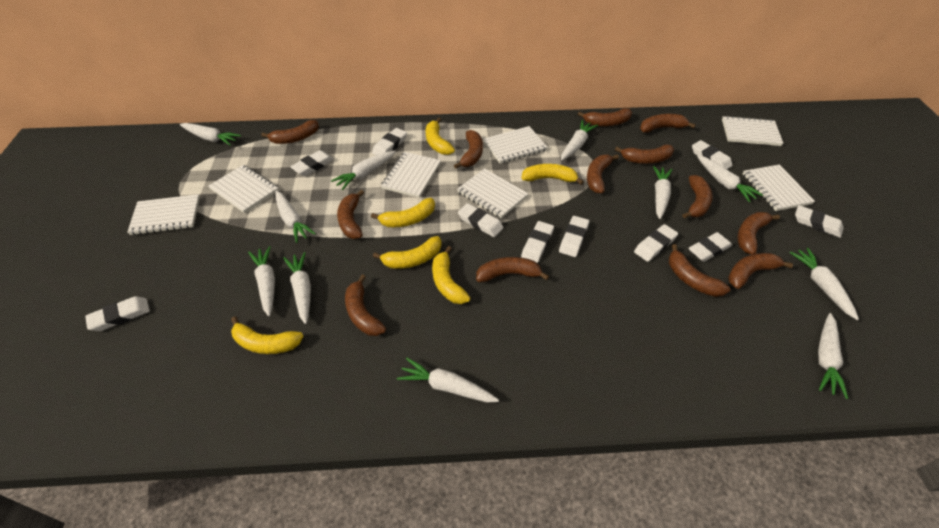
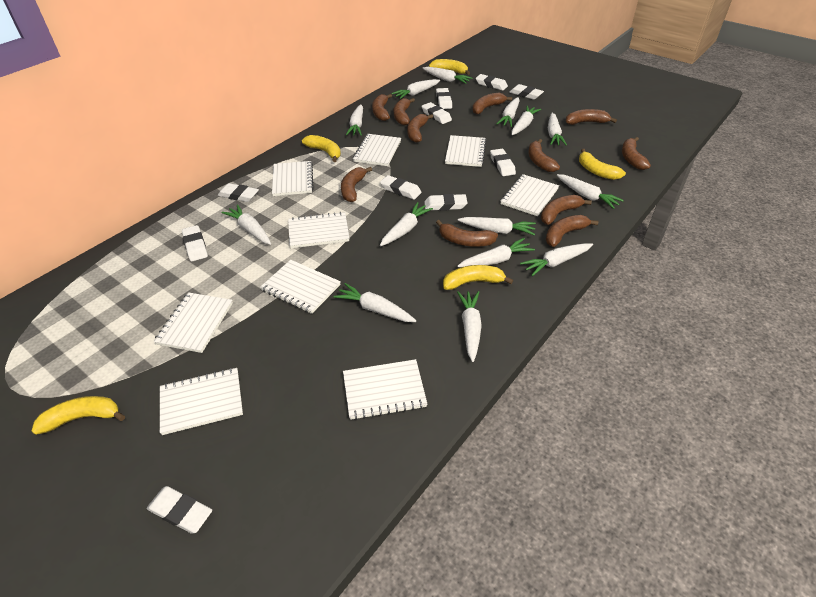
brown banana: 13 -> 11
white carrot: 11 -> 14
white notebook: 7 -> 9
yellow banana: 6 -> 5

